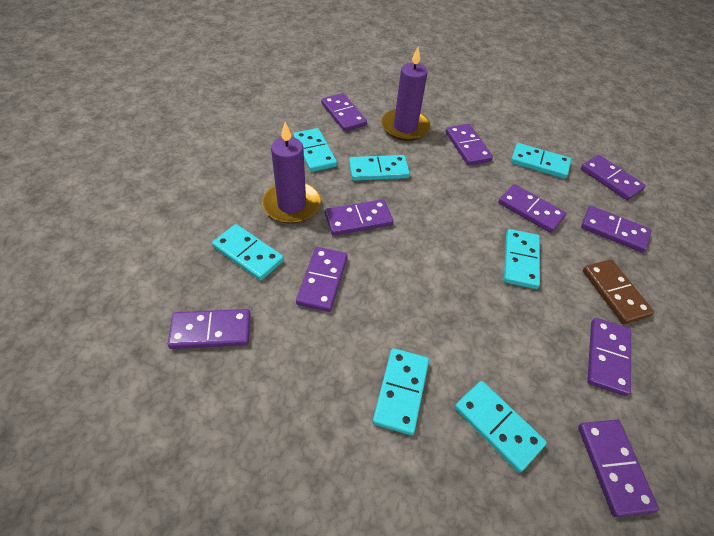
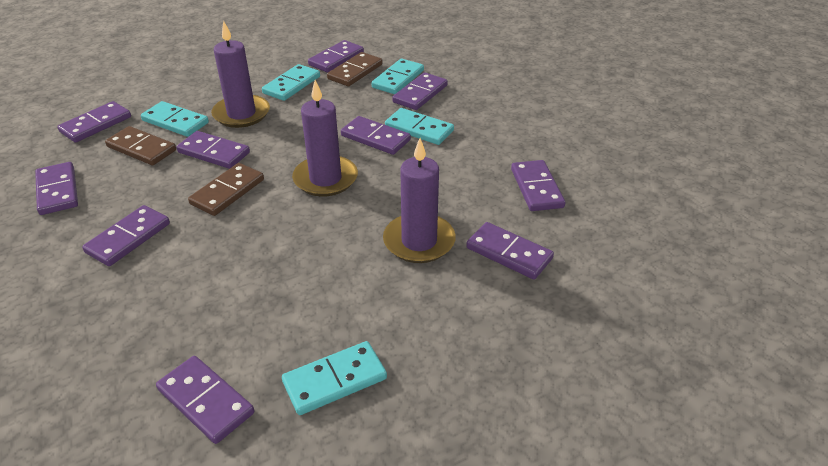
brown domino: 1 -> 3
purple candle: 2 -> 3
turquoise domino: 7 -> 5

